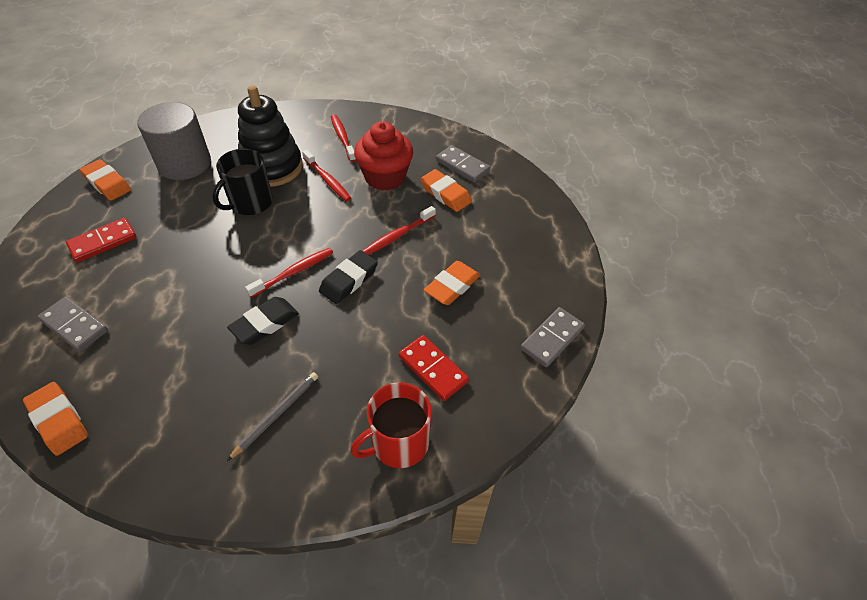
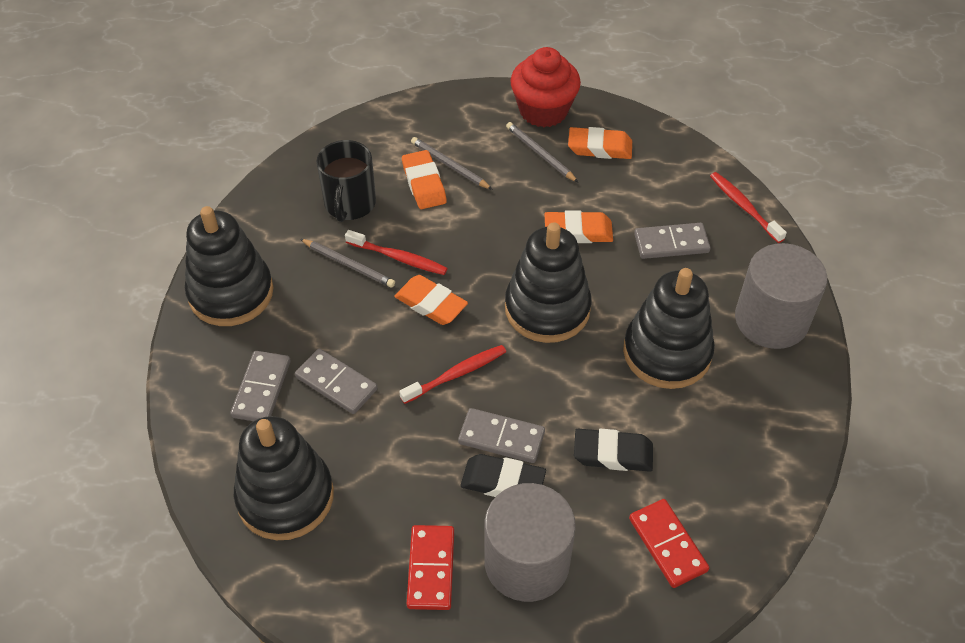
black stacking toy: 1 -> 4
grey cylinder: 1 -> 2
grey domino: 3 -> 4
grey pencil: 1 -> 3
red mug: 1 -> 0
red toothbrush: 4 -> 3

